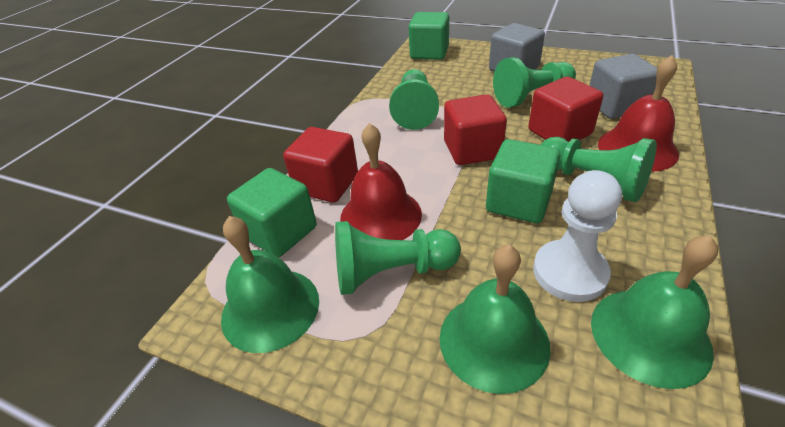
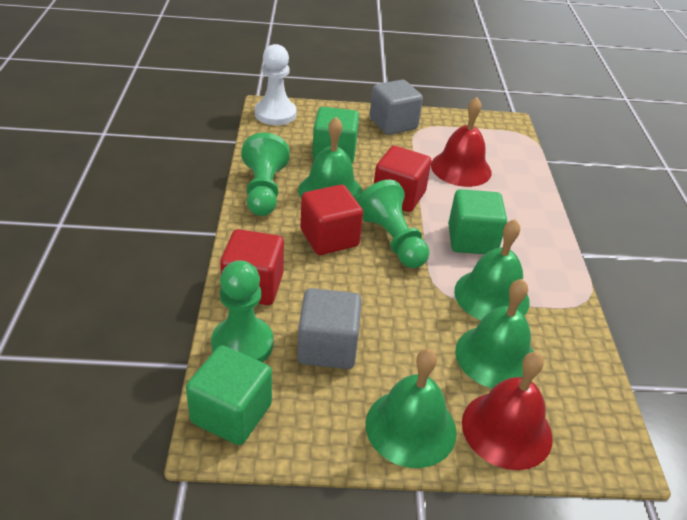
green bell: 3 -> 4
green pawn: 4 -> 3

